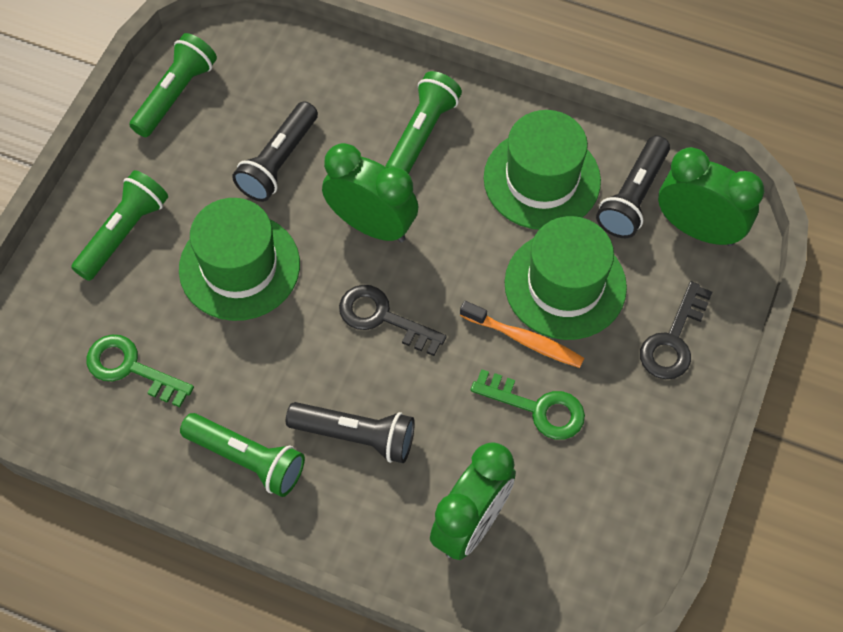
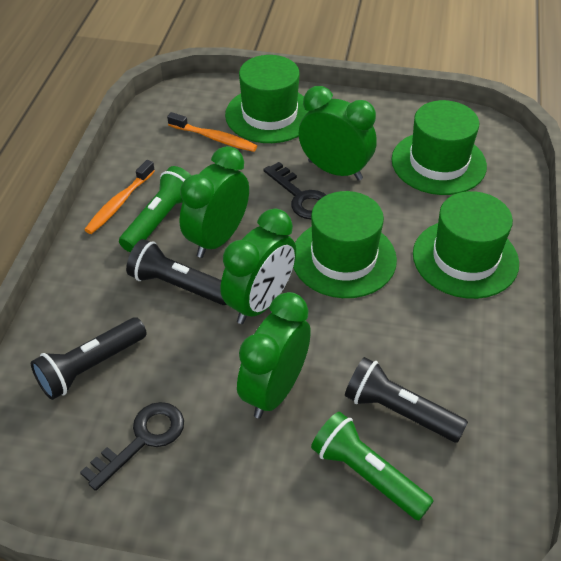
green clock: 3 -> 4
green flashlight: 4 -> 2
green hat: 3 -> 4
green key: 2 -> 0
orange toothbrush: 1 -> 2

